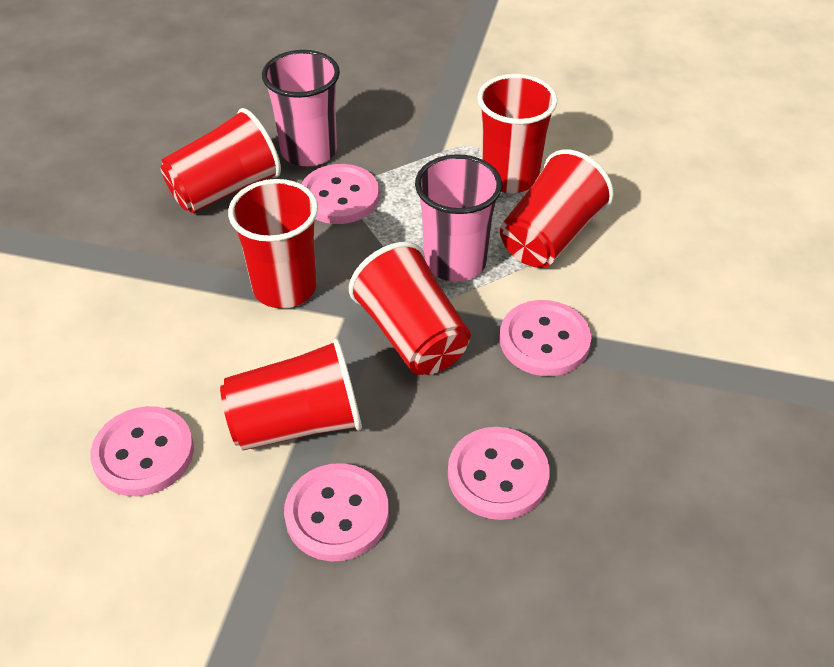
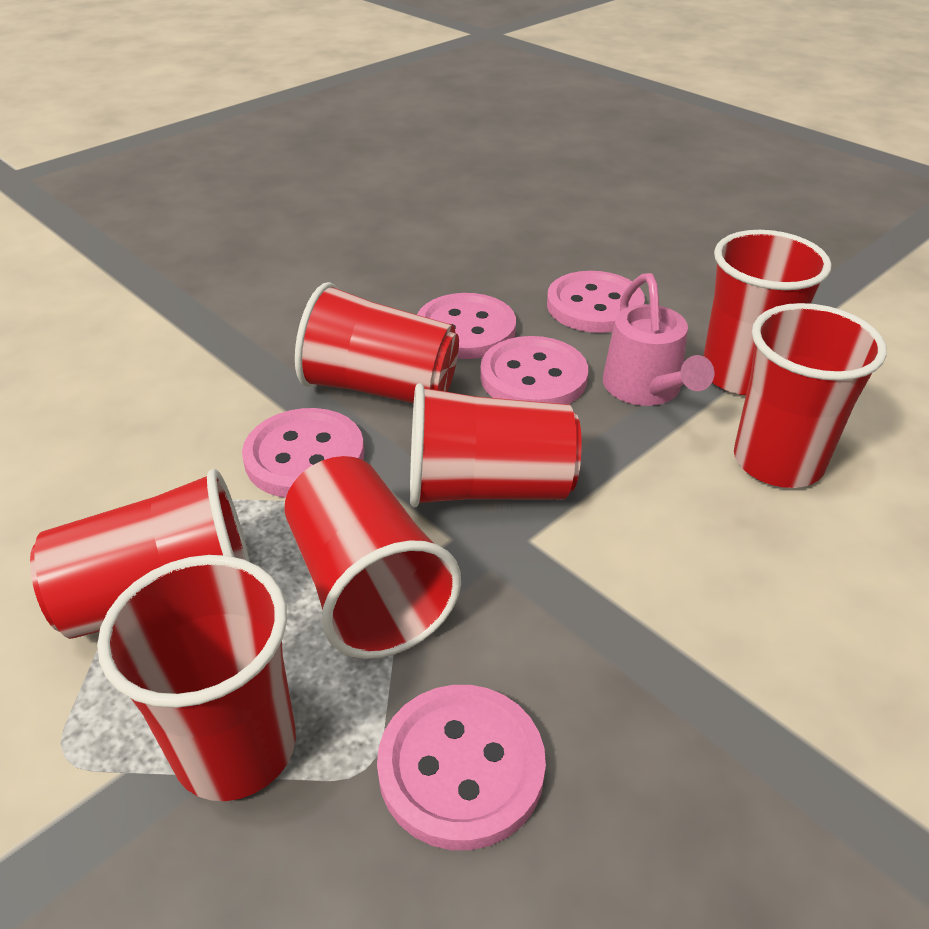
pink cup: 2 -> 0
pink watering can: 0 -> 1
red cup: 6 -> 7

